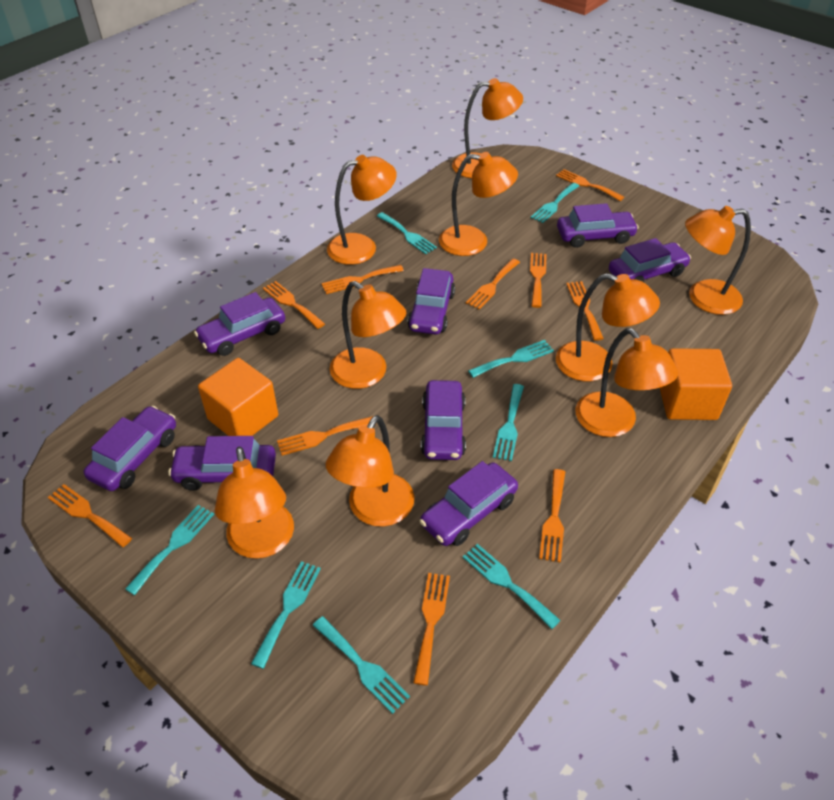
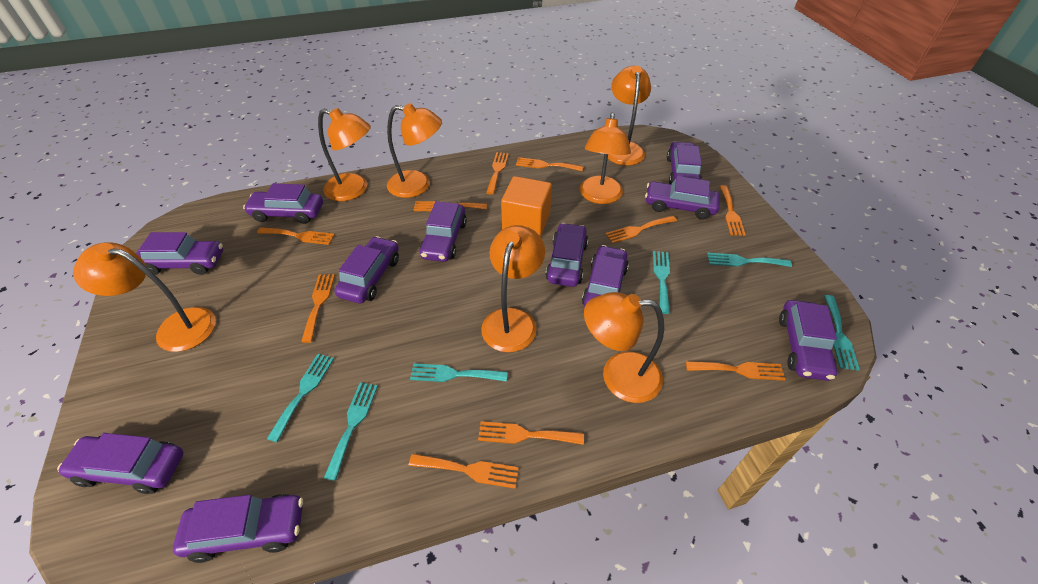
orange cube: 2 -> 1
orange lamp: 9 -> 7
purple car: 8 -> 11
turquoise fork: 8 -> 6

